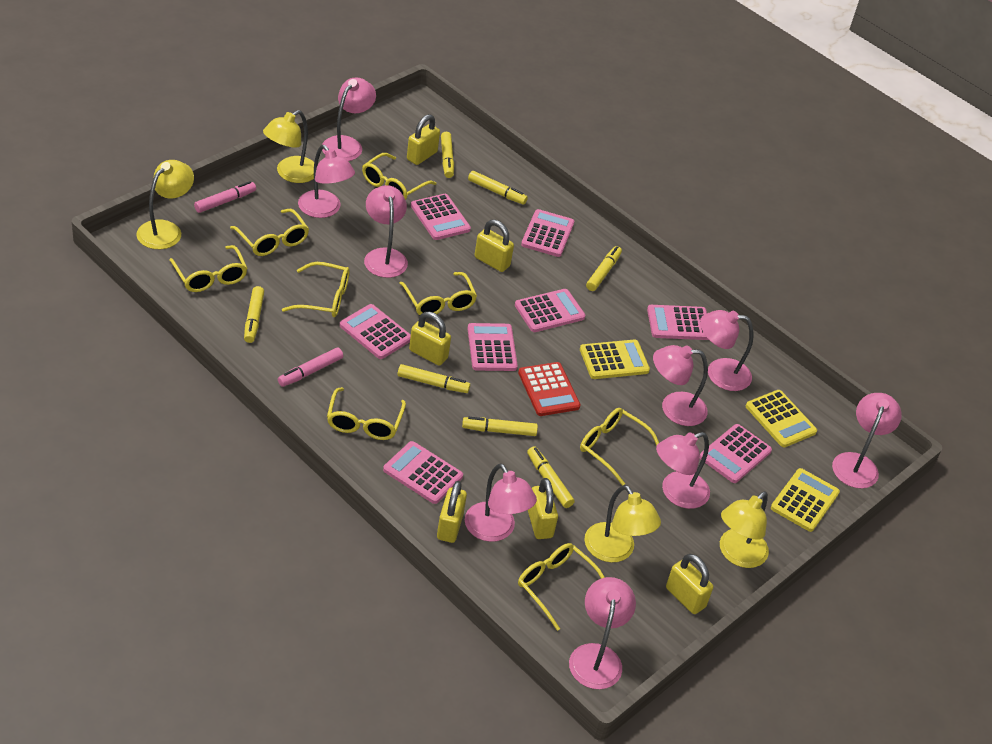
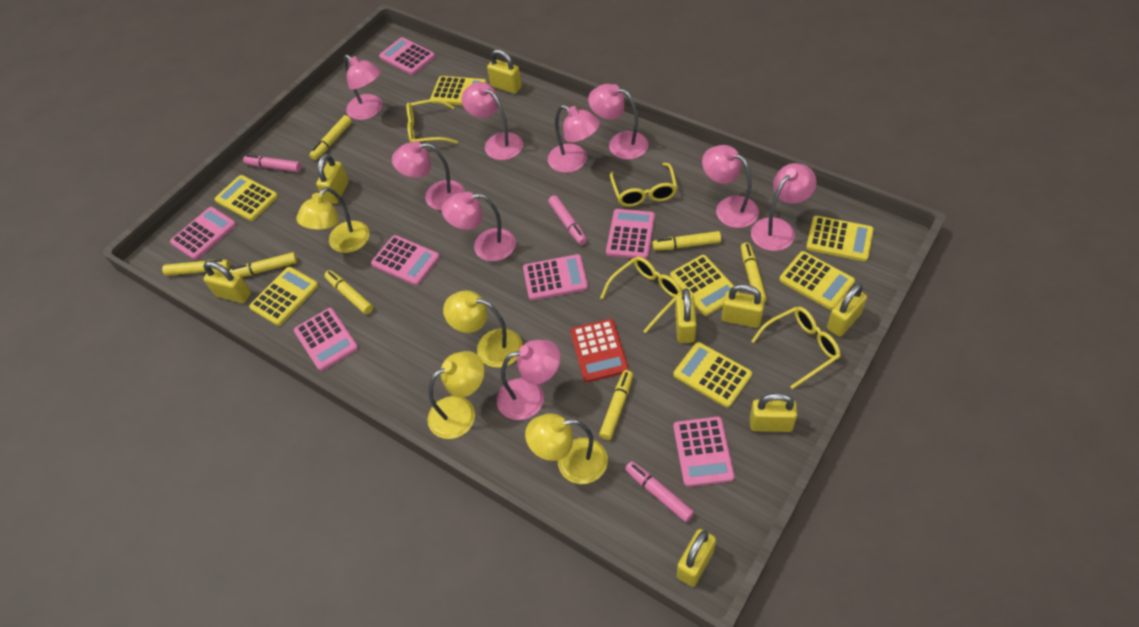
pink calculator: 8 -> 7
pink marker: 2 -> 3
yellow calculator: 3 -> 7
yellow glasses: 8 -> 4
yellow padlock: 6 -> 8

